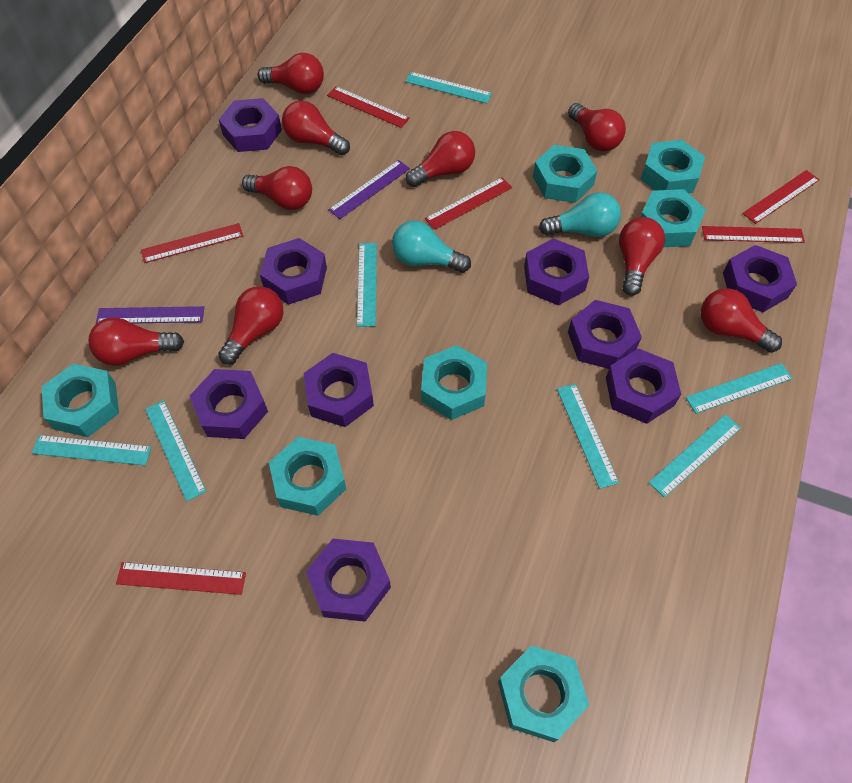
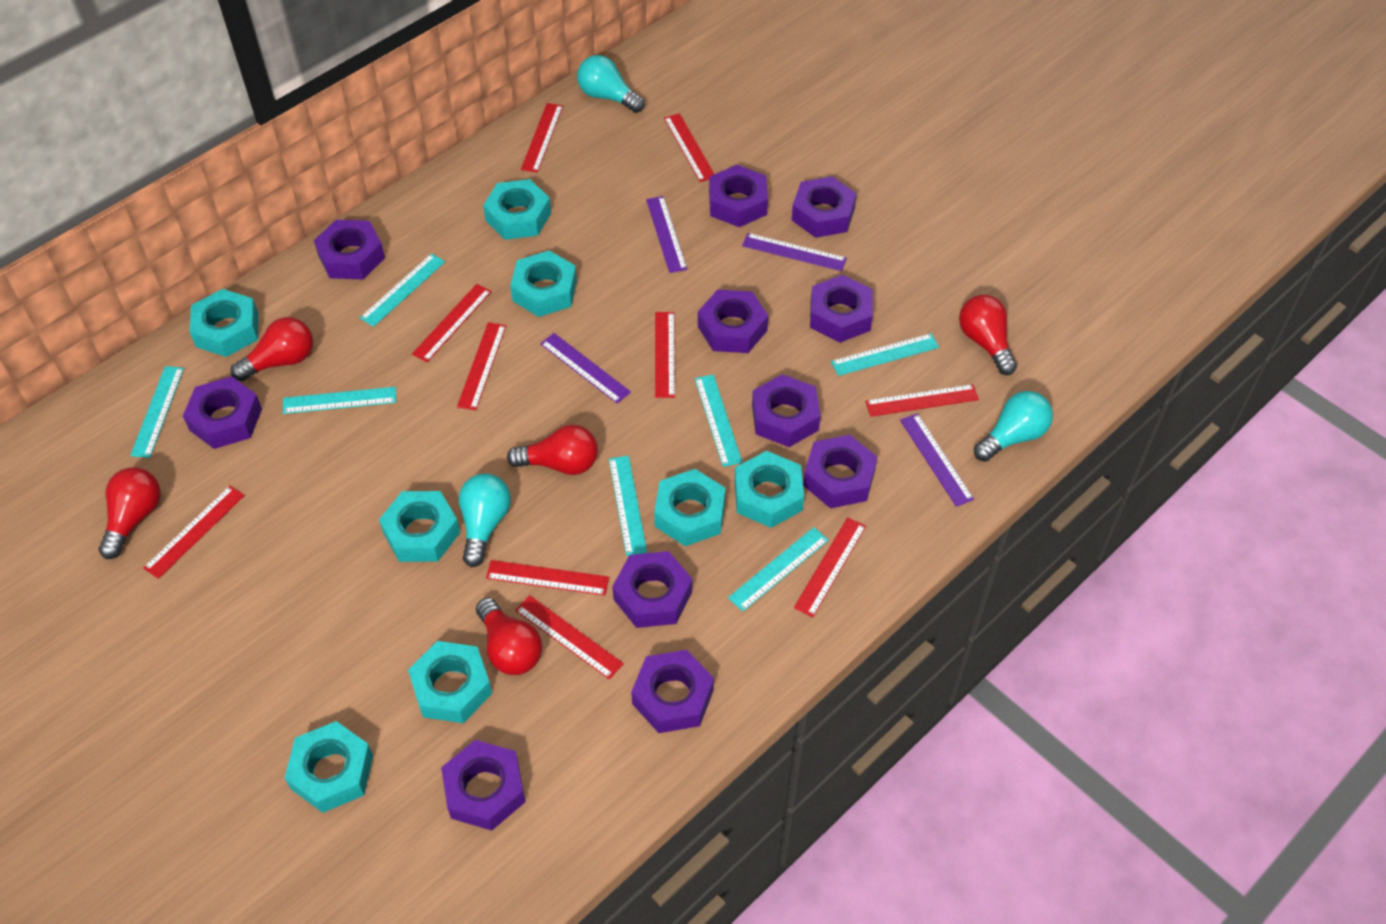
purple nut: 9 -> 11
purple ruler: 2 -> 4
red light bulb: 9 -> 5
red ruler: 6 -> 10
turquoise light bulb: 2 -> 3
turquoise nut: 7 -> 8

